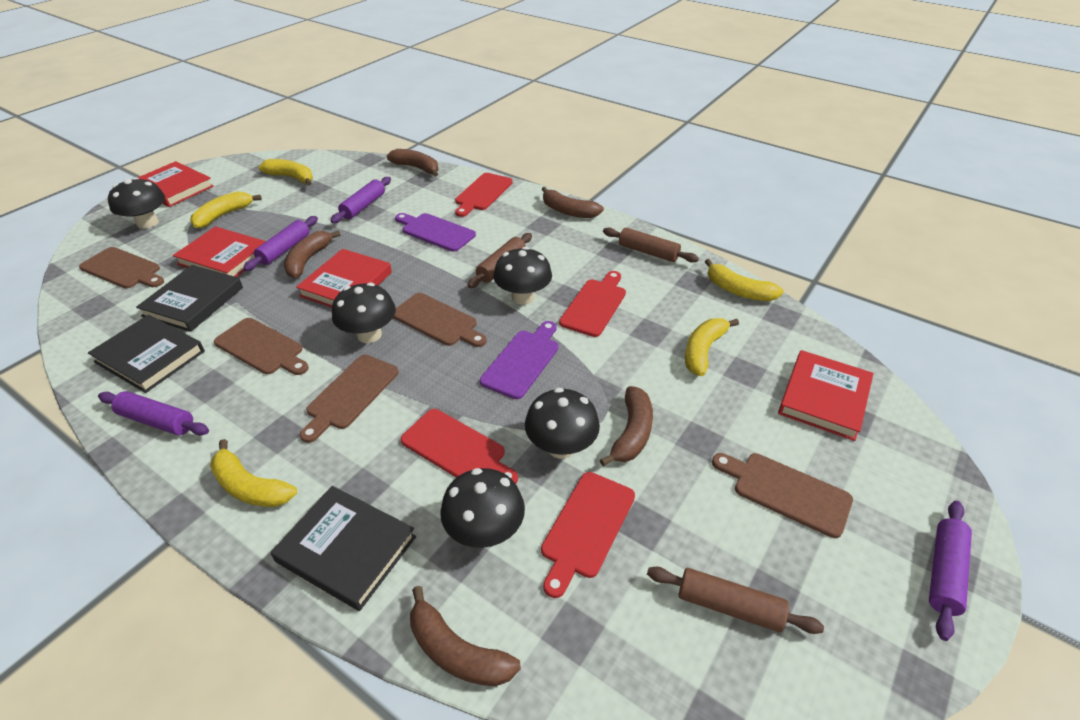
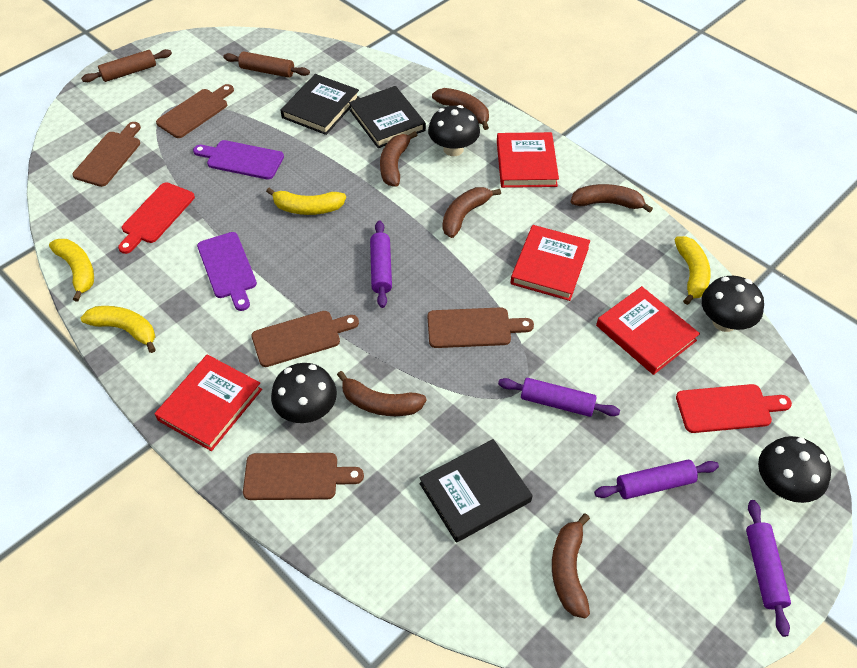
black mushroom: 5 -> 4
brown banana: 5 -> 6
brown rolling pin: 3 -> 2
red cutting board: 4 -> 2
yellow banana: 5 -> 4

